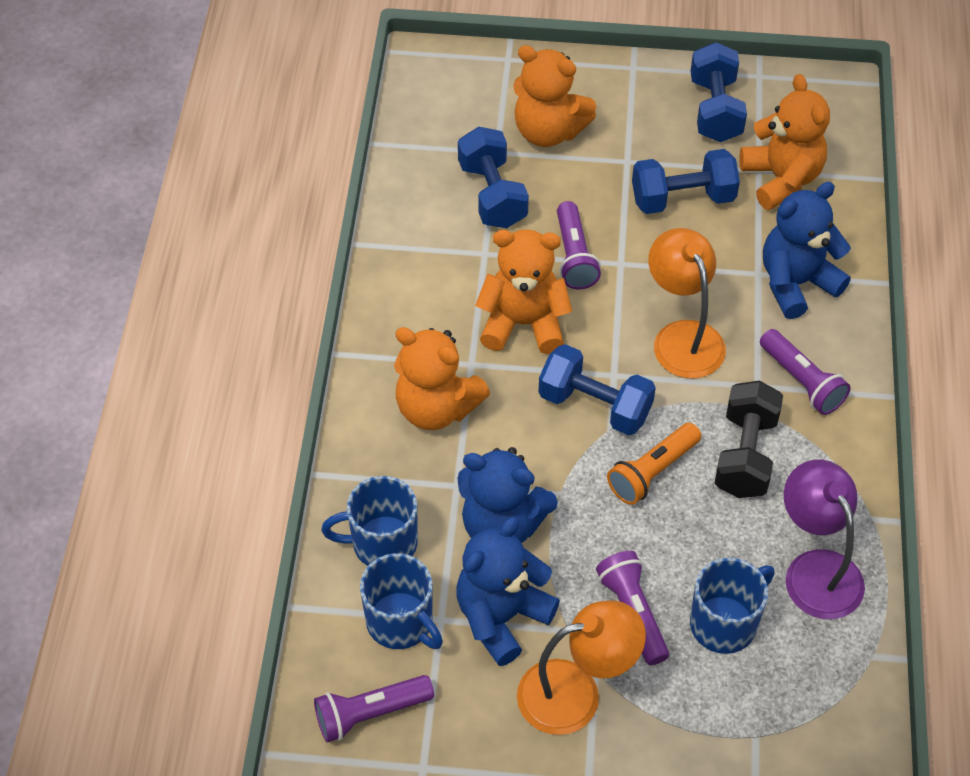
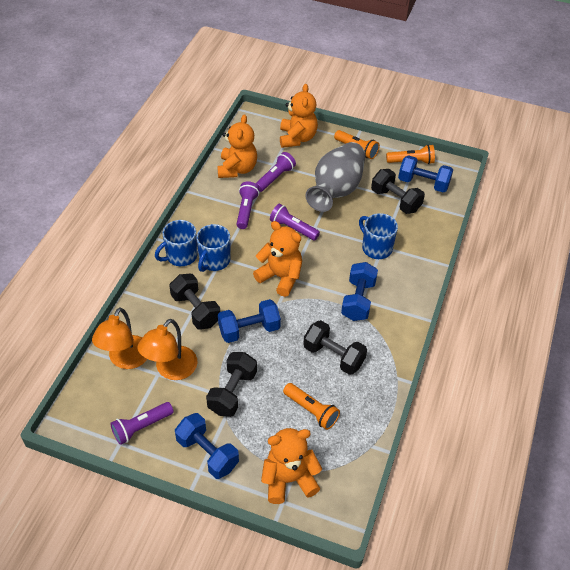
black dumbbell: 1 -> 4
blue teddy bear: 3 -> 0
grey vase: 0 -> 1
orange flashlight: 1 -> 3
purple lamp: 1 -> 0

